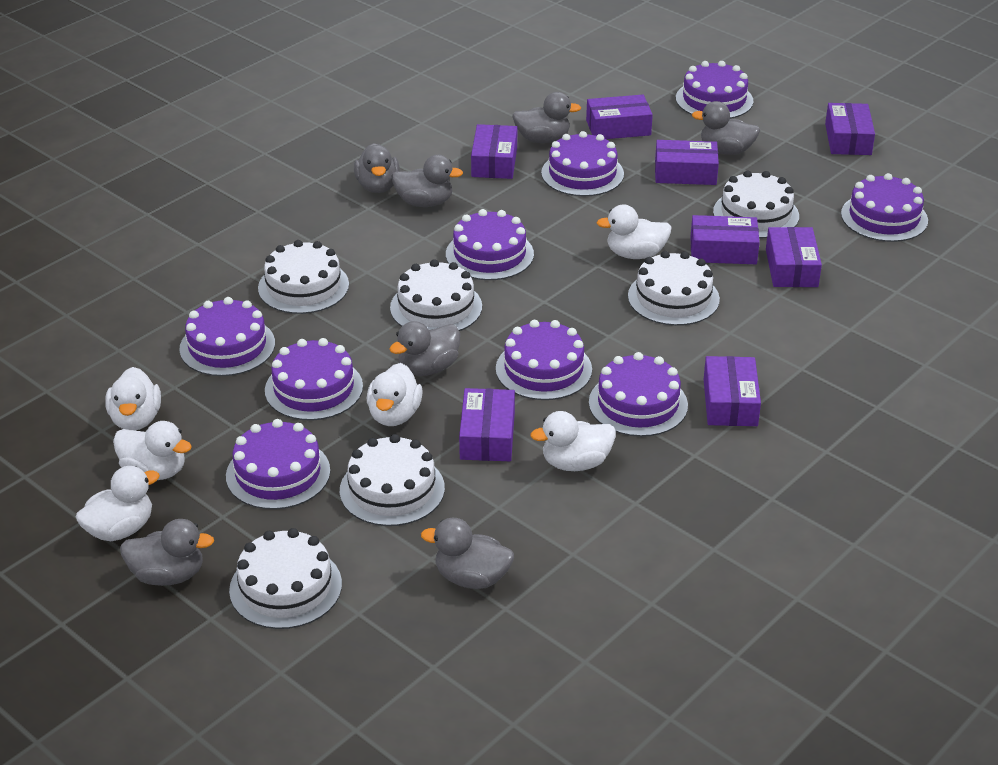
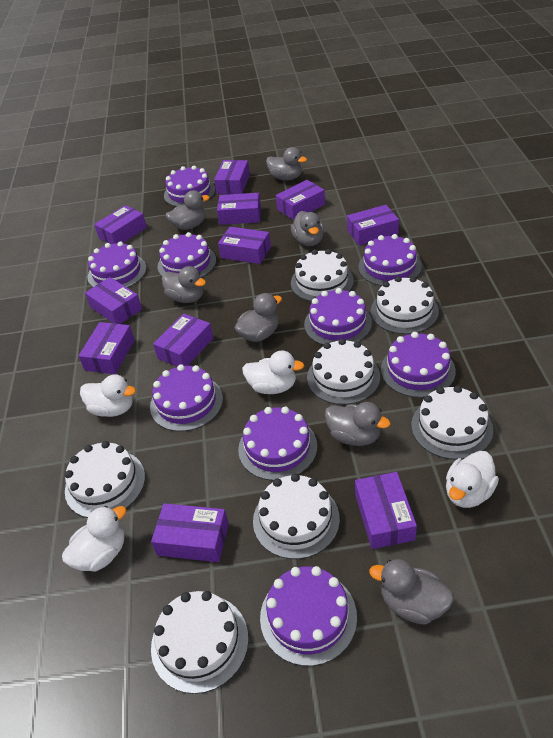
purple box: 8 -> 11
white cake: 6 -> 7
white duck: 6 -> 4

